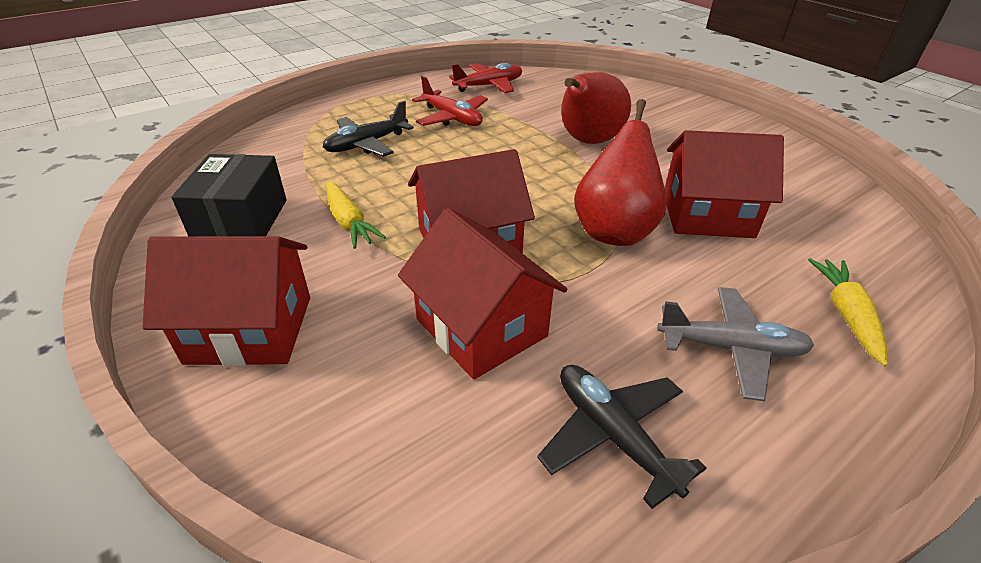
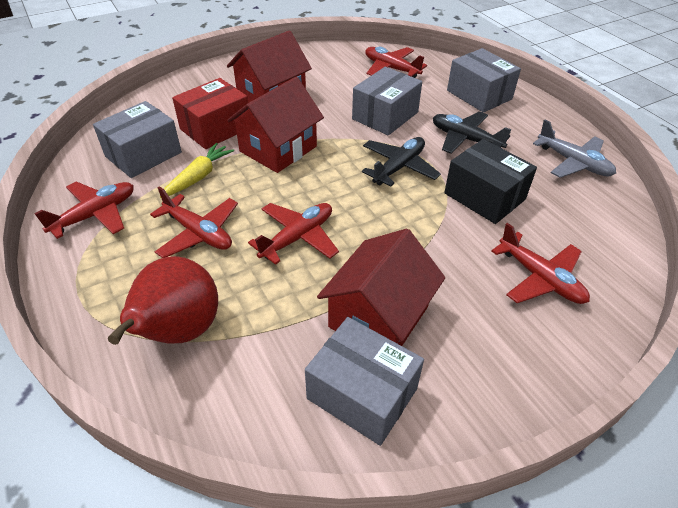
grey box: 0 -> 4
red box: 0 -> 1
red house: 4 -> 3
red pear: 2 -> 1
red plane: 2 -> 5
yellow carrot: 2 -> 1

